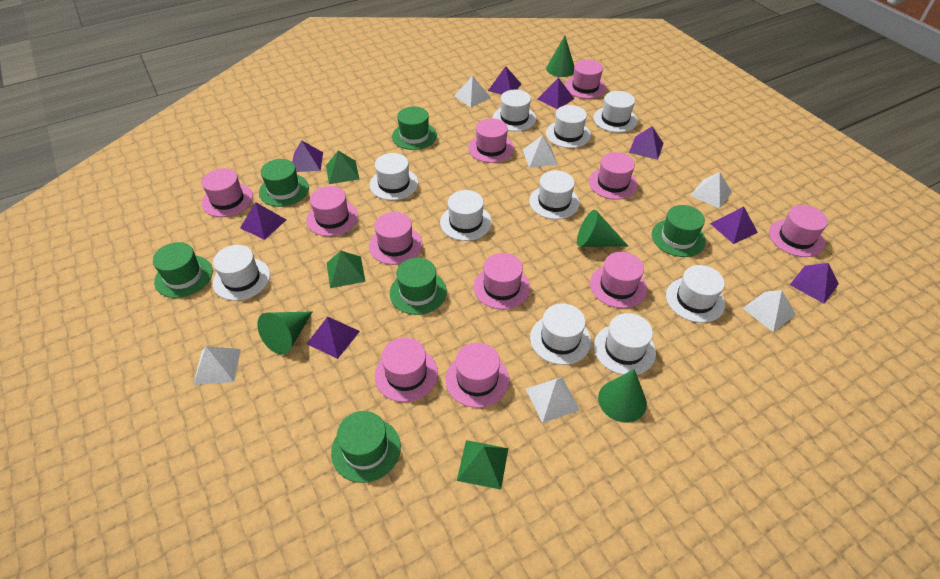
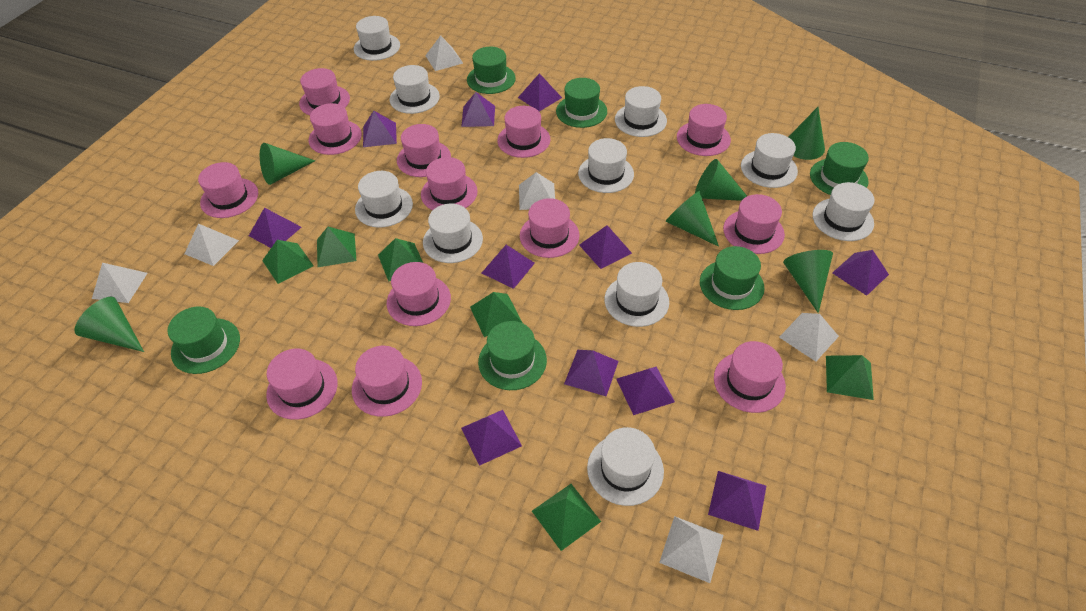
green cone: 4 -> 6
green pyramid: 3 -> 6
pink hat: 11 -> 13
purple pyramid: 8 -> 11

